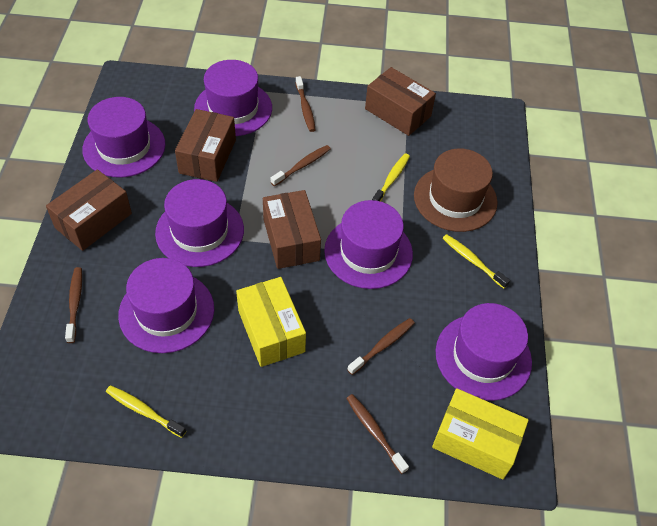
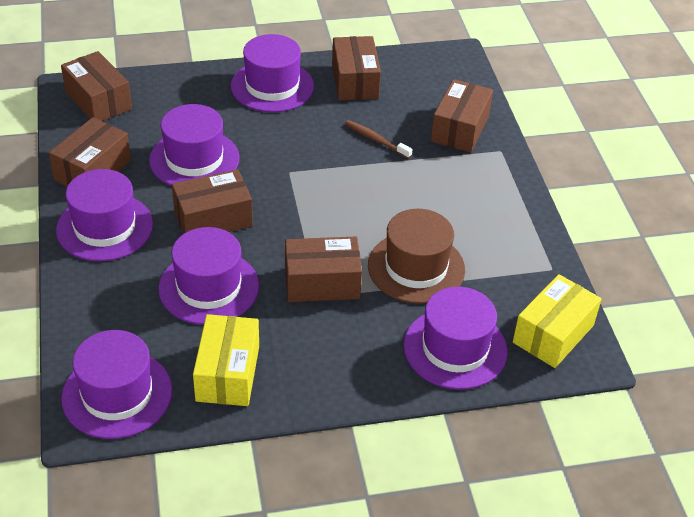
brown box: 4 -> 6
brown toothbrush: 5 -> 1
yellow toothbrush: 3 -> 0

